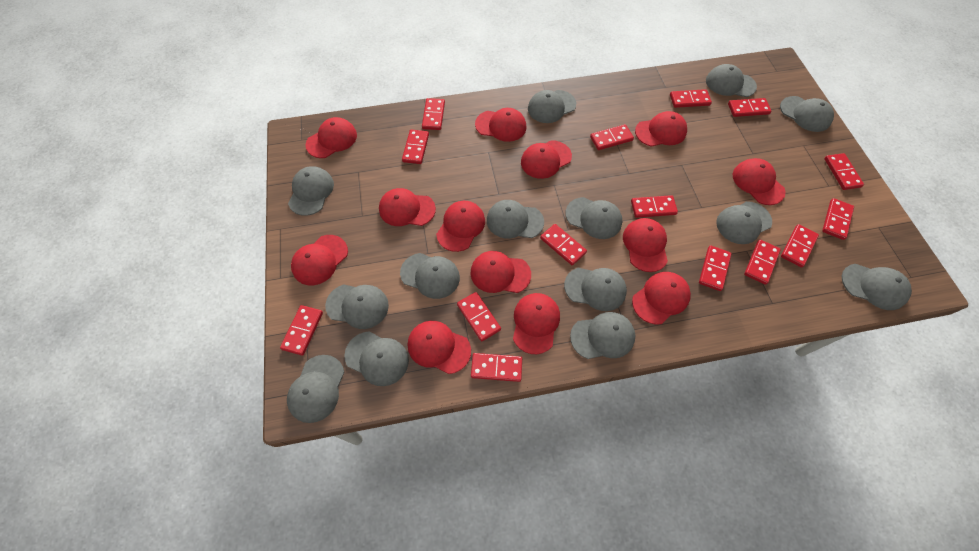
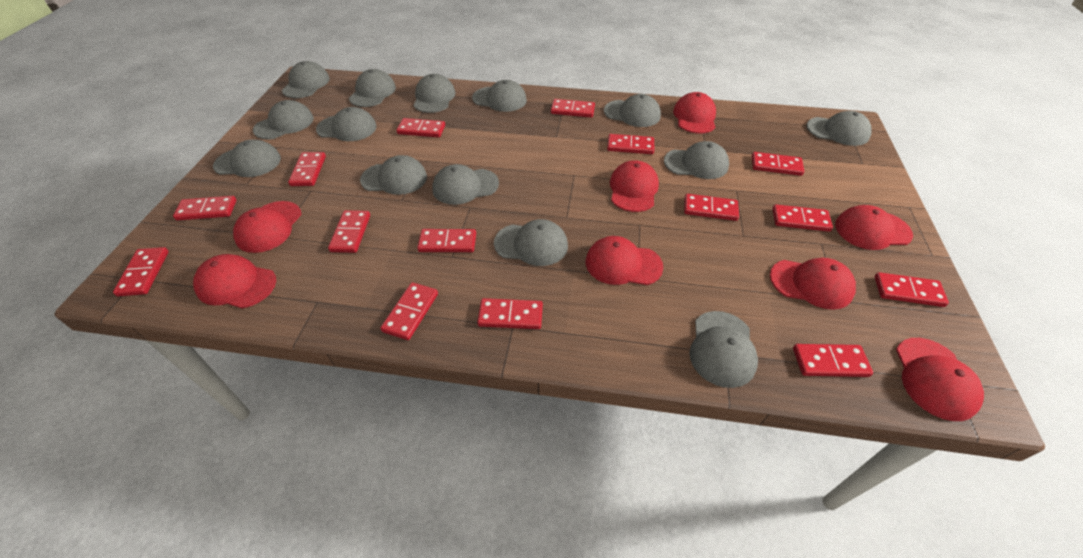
red cap: 13 -> 8

